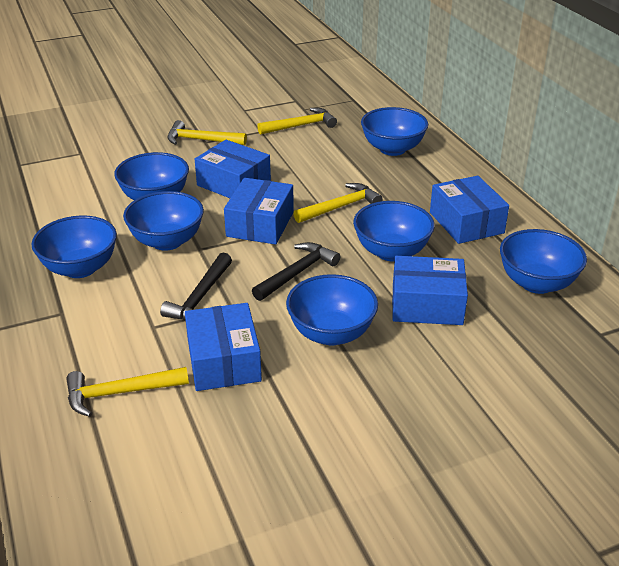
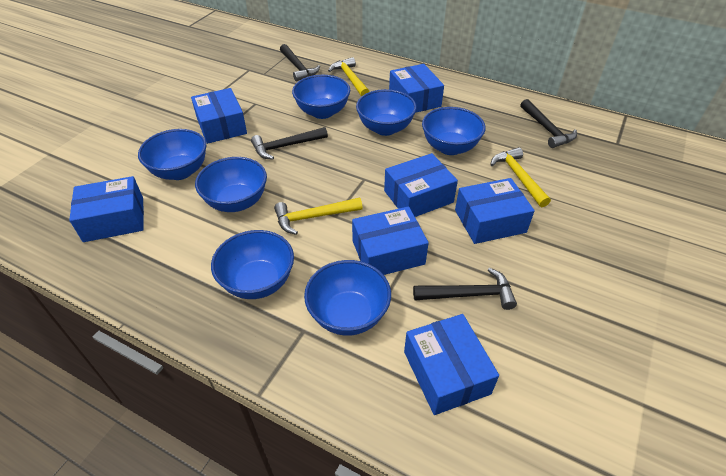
black hammer: 2 -> 4
blue box: 5 -> 7
yellow hammer: 4 -> 3

